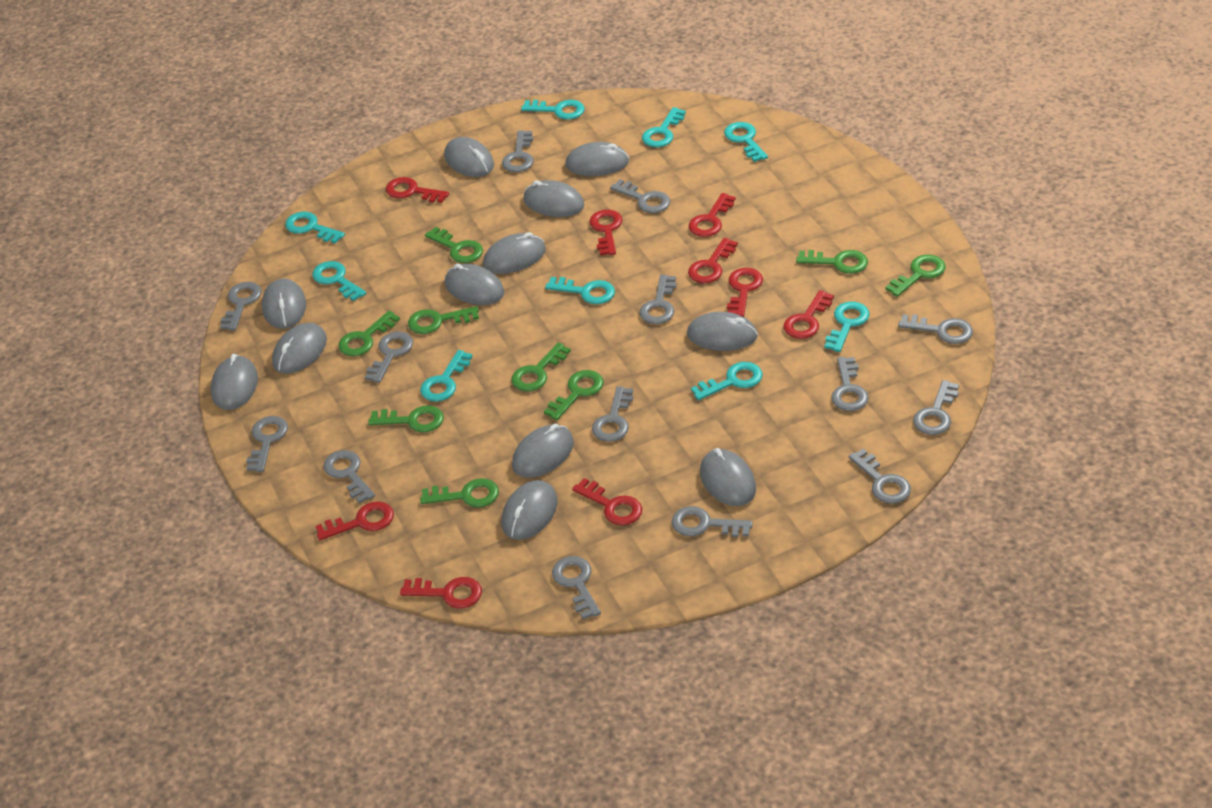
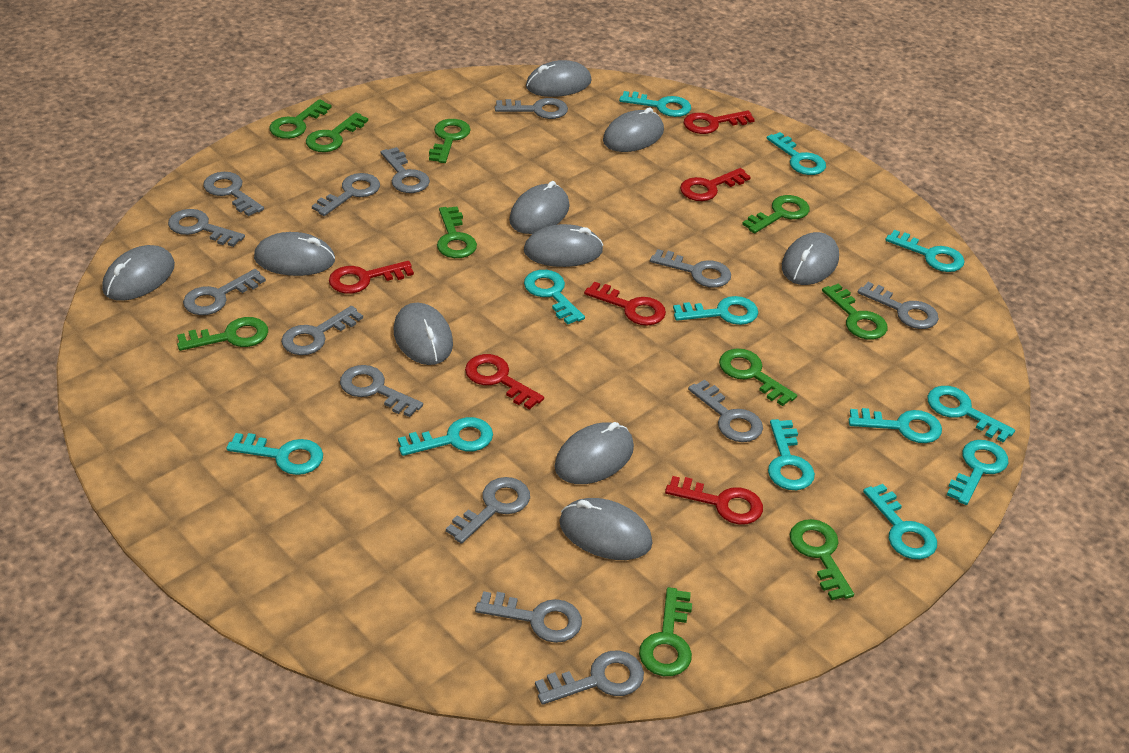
green key: 9 -> 10
grey mouse: 12 -> 10
red key: 9 -> 6
turquoise key: 9 -> 12

